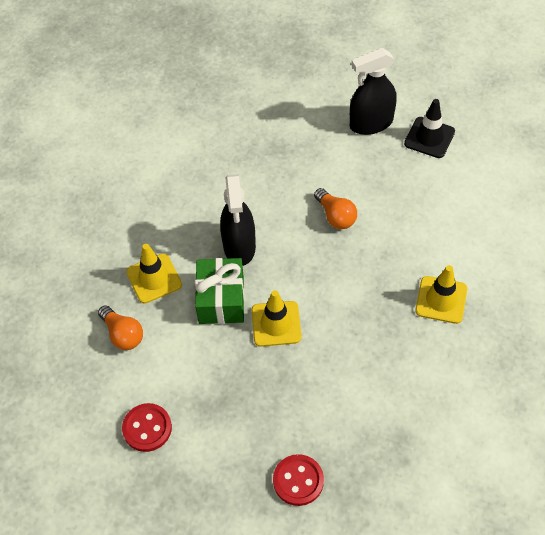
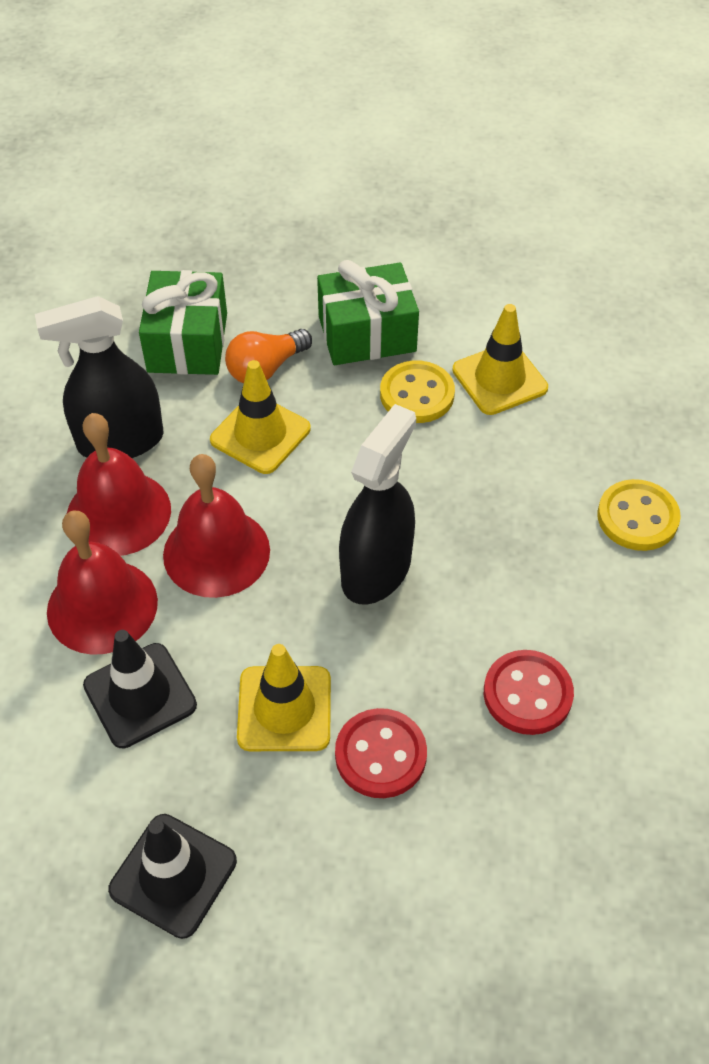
black traffic cone: 1 -> 2
green gift: 1 -> 2
orange light bulb: 2 -> 1
red bell: 0 -> 3
yellow button: 0 -> 2

